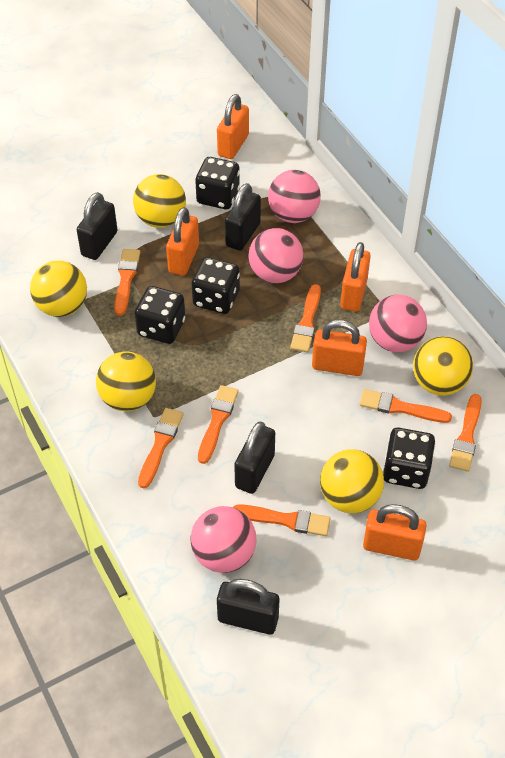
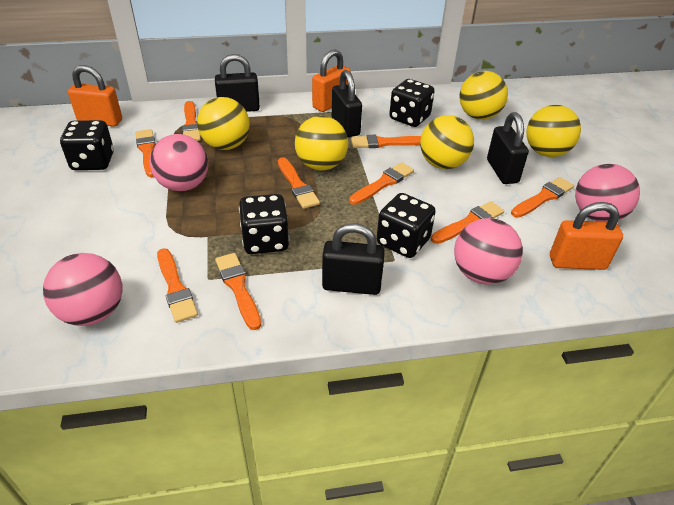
orange brush: 7 -> 9
orange padlock: 5 -> 3

